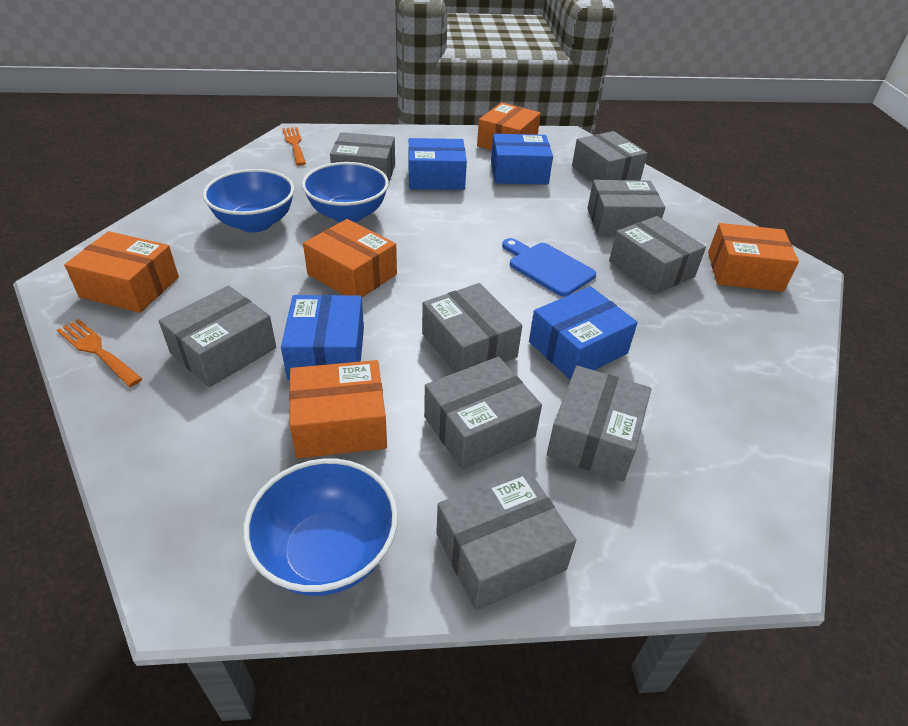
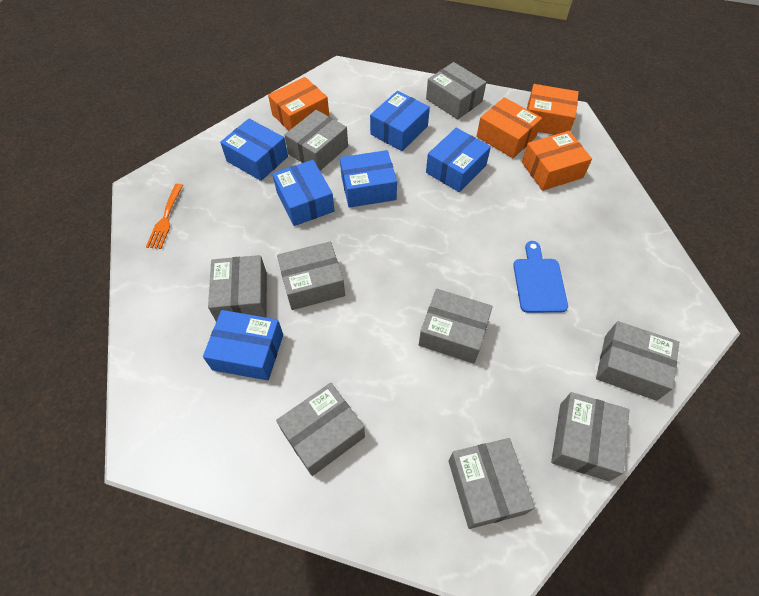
blue bowl: 3 -> 0
blue box: 4 -> 6
orange box: 5 -> 4
orange fork: 2 -> 1

